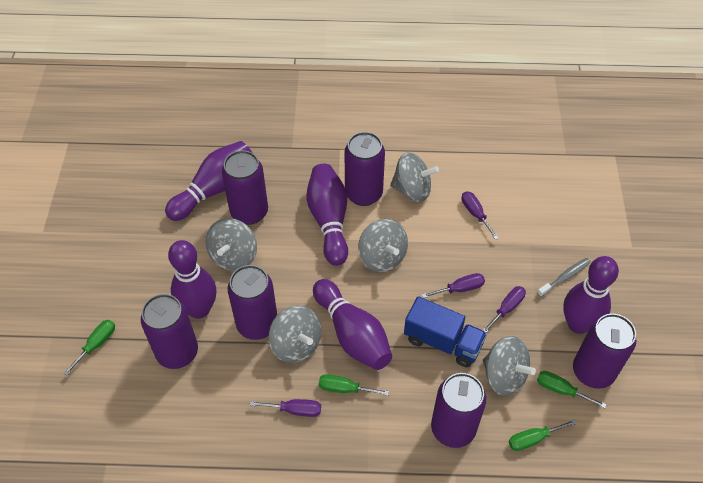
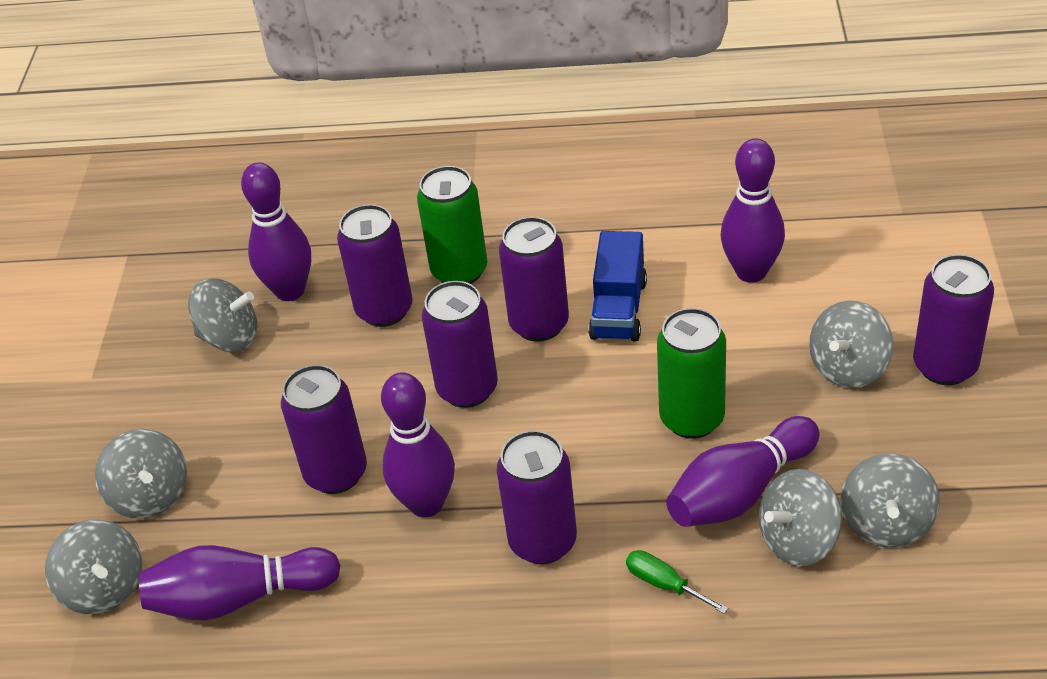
green can: 0 -> 2
green screwdriver: 4 -> 1
grey spinning top: 5 -> 6
grey toothbrush: 1 -> 0
purple screwdriver: 4 -> 0

